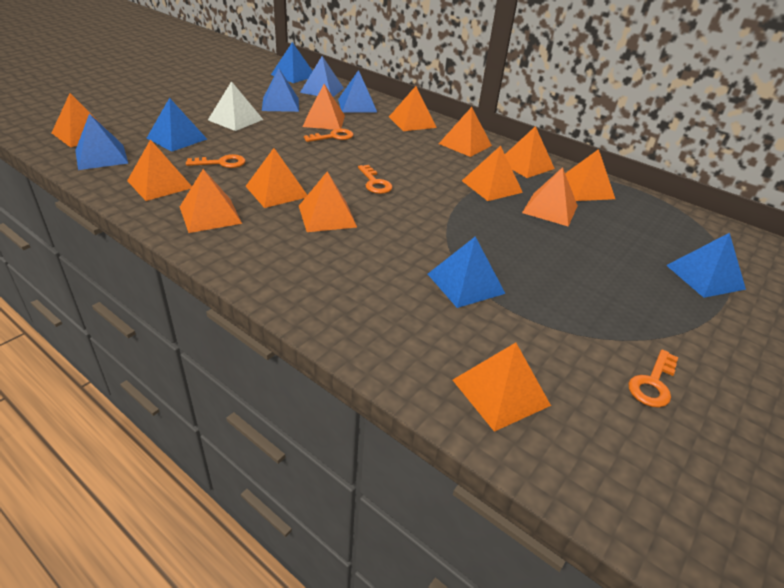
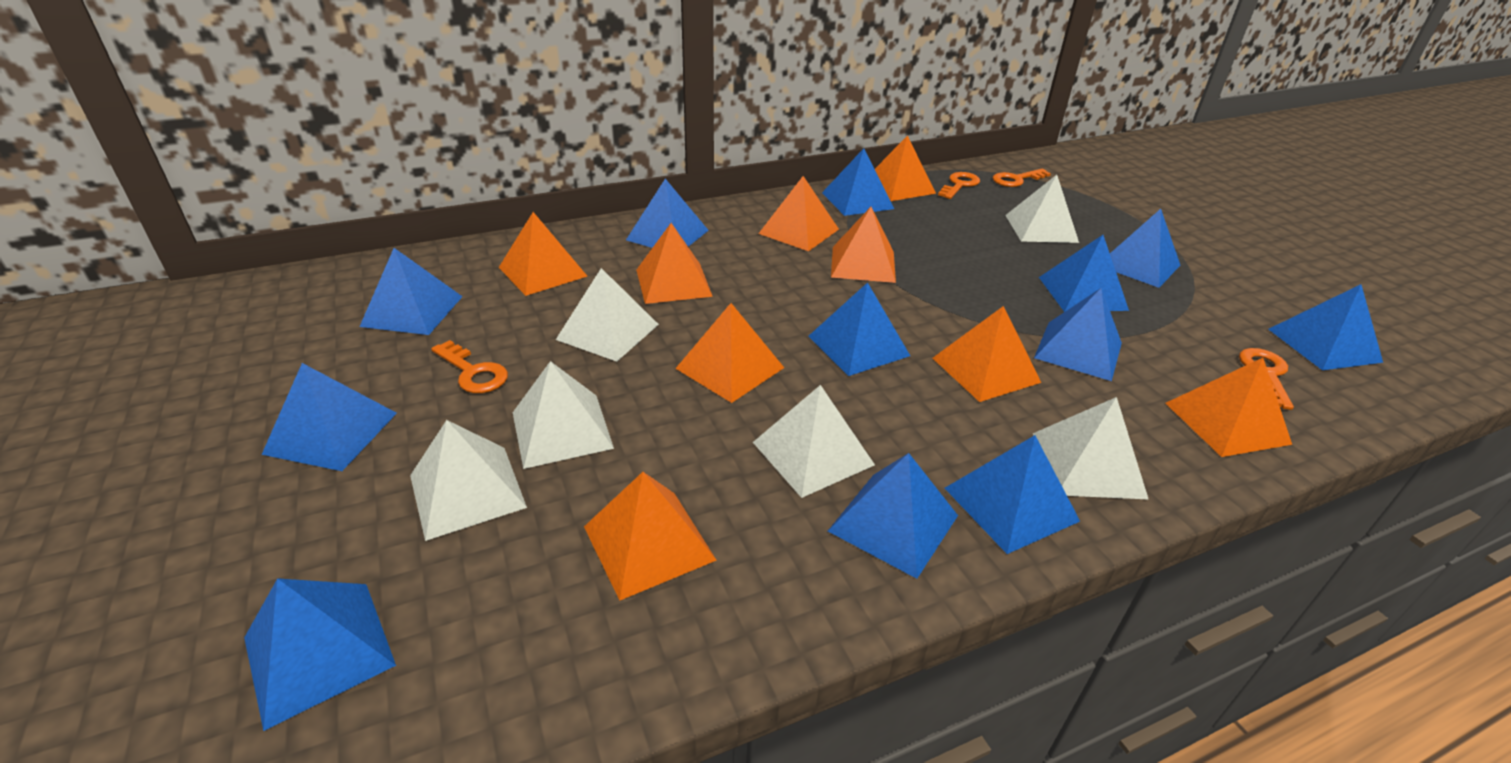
blue pyramid: 8 -> 12
orange pyramid: 13 -> 9
white pyramid: 1 -> 6

